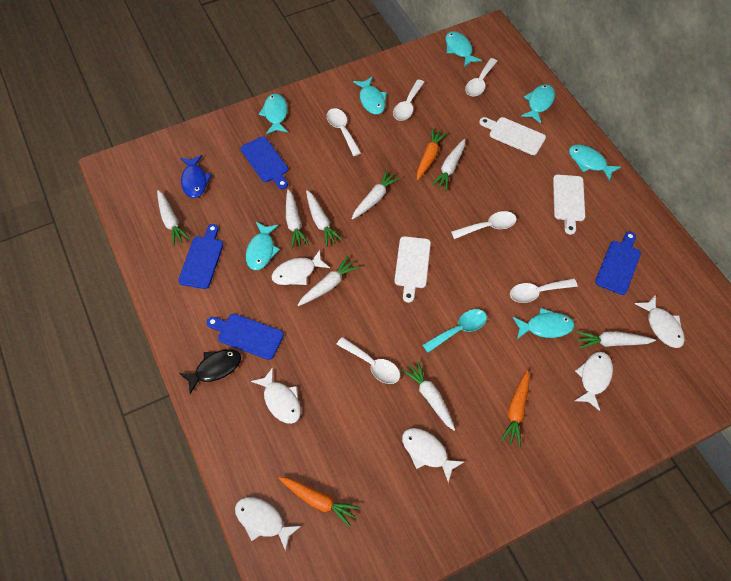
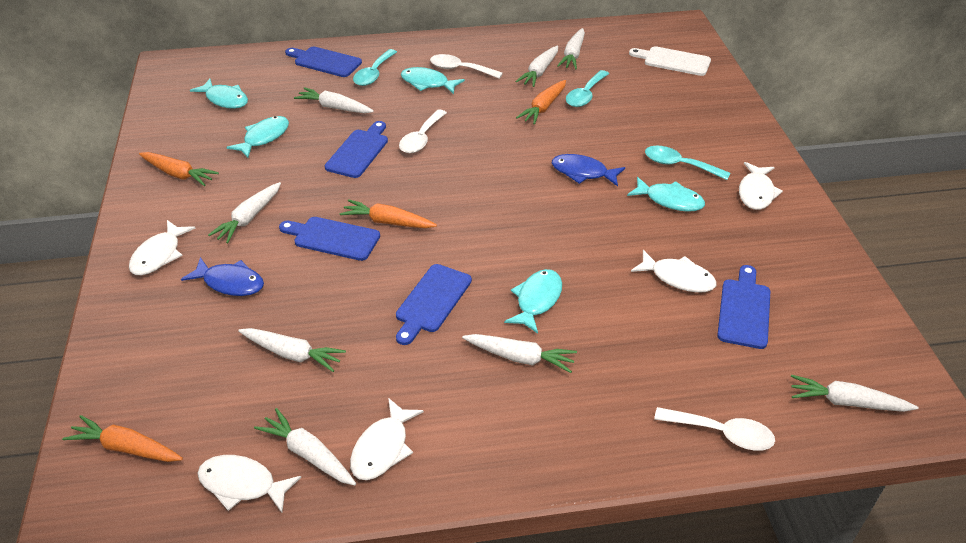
black fish: 1 -> 0
blue cutting board: 4 -> 5
blue fish: 1 -> 2
orange carrot: 3 -> 4
turquoise fish: 7 -> 5
turquoise spoon: 1 -> 3
white cutting board: 3 -> 1
white fish: 6 -> 5
white spoon: 6 -> 3

